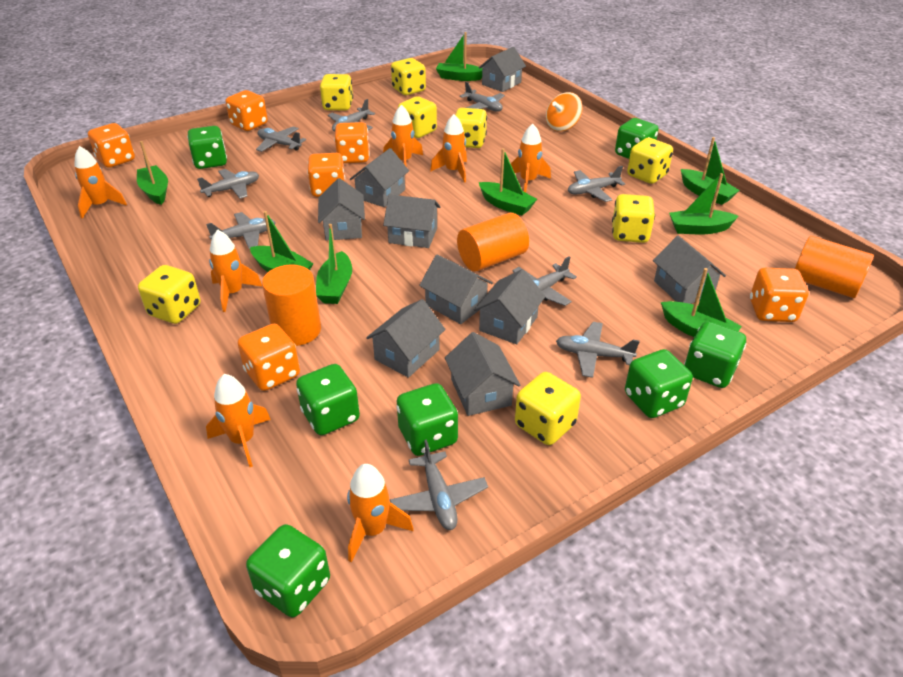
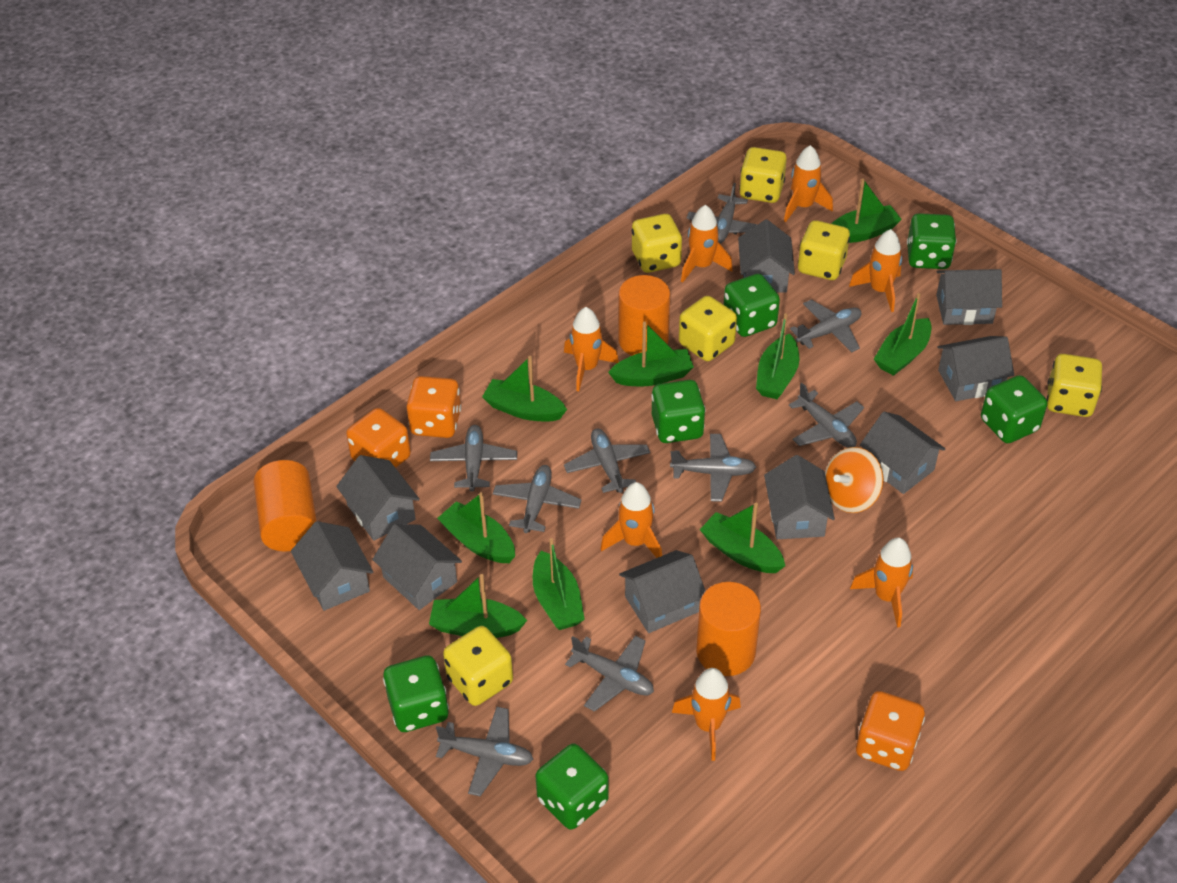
green boat: 8 -> 9
green dice: 7 -> 6
orange dice: 6 -> 3
yellow dice: 8 -> 6

